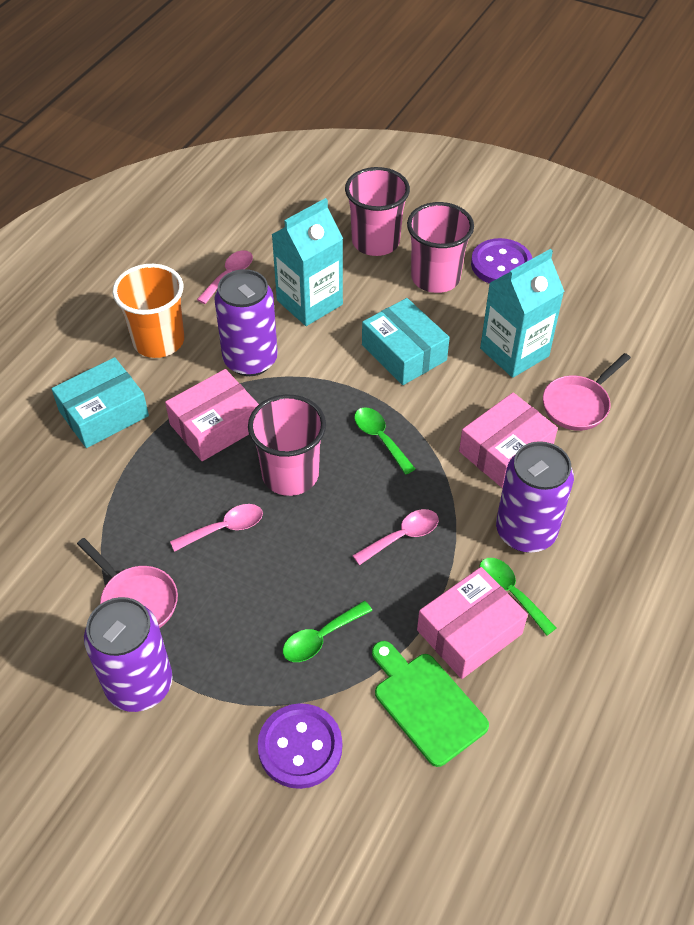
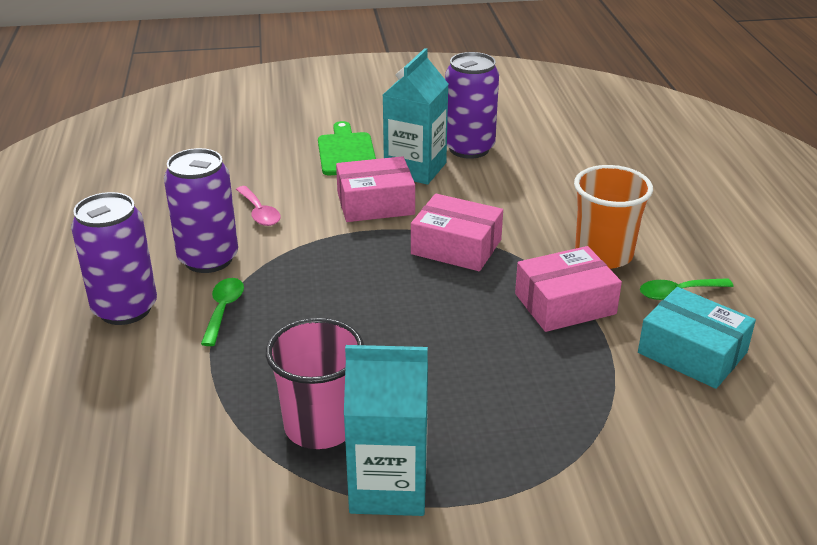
green spoon: 3 -> 2
pink cup: 3 -> 1
pink pan: 2 -> 0
pink spoon: 3 -> 1
purple button: 2 -> 0
turquoise box: 2 -> 1

